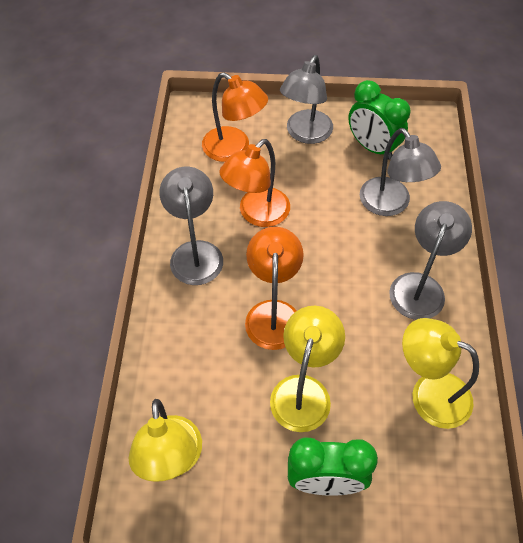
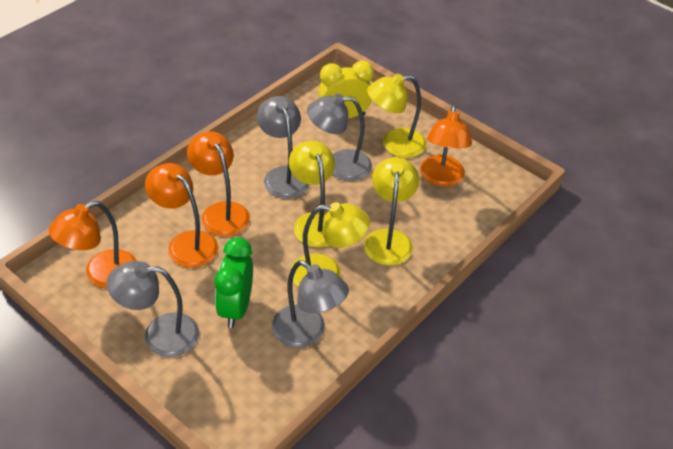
green clock: 2 -> 1
orange lamp: 3 -> 4
yellow clock: 0 -> 1
yellow lamp: 3 -> 4

